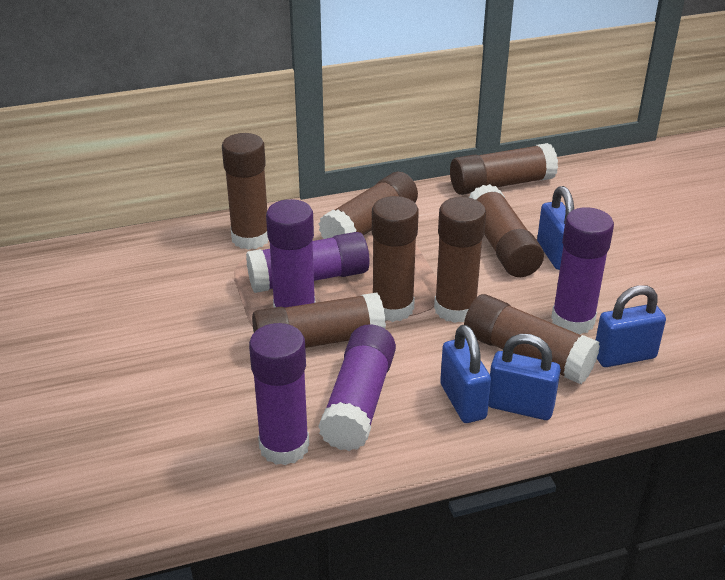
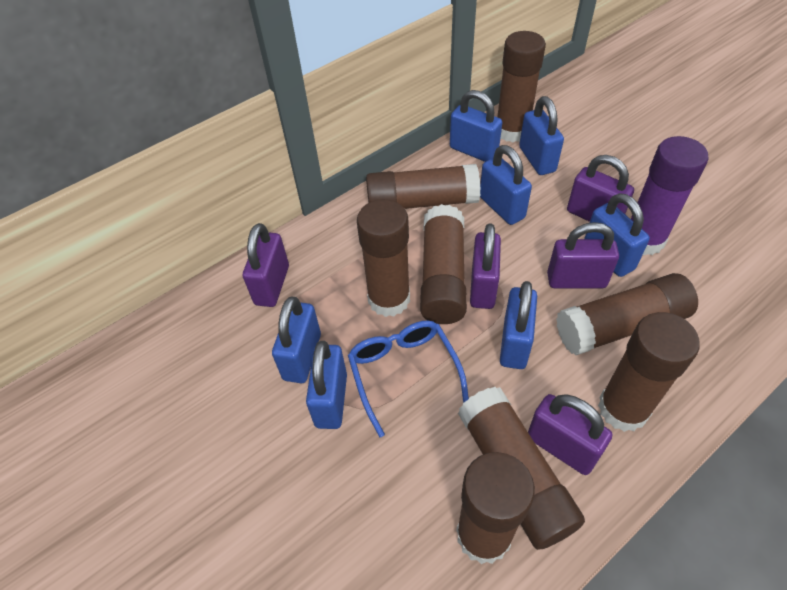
blue glasses: 0 -> 1
blue padlock: 4 -> 7
purple glue stick: 5 -> 1
purple padlock: 0 -> 5

